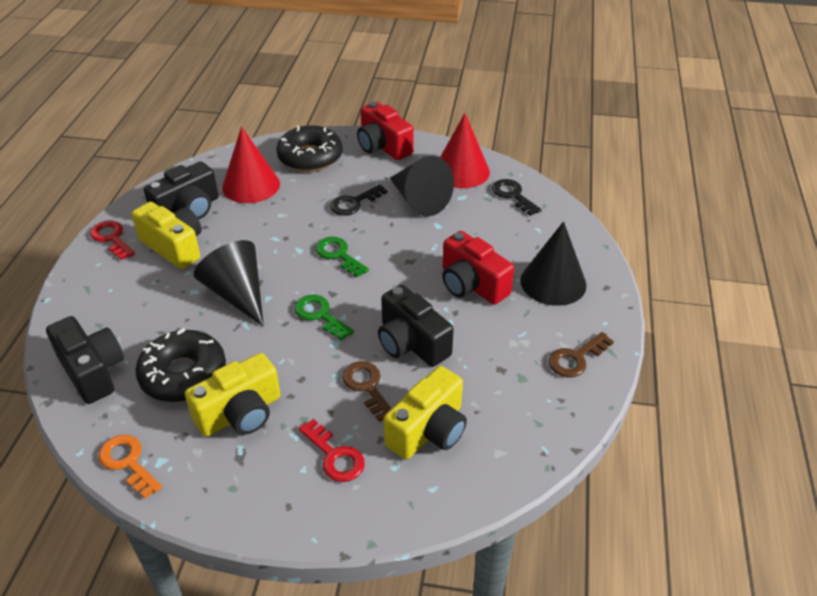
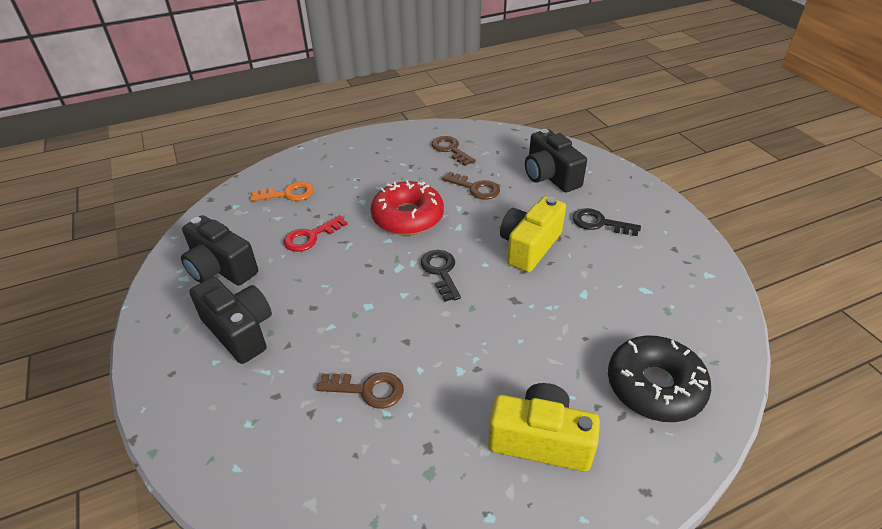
black cone: 3 -> 0
black donut: 2 -> 1
brown key: 2 -> 3
green key: 2 -> 0
red camera: 2 -> 0
red cone: 2 -> 0
red donut: 0 -> 1
red key: 2 -> 1
yellow camera: 3 -> 2

